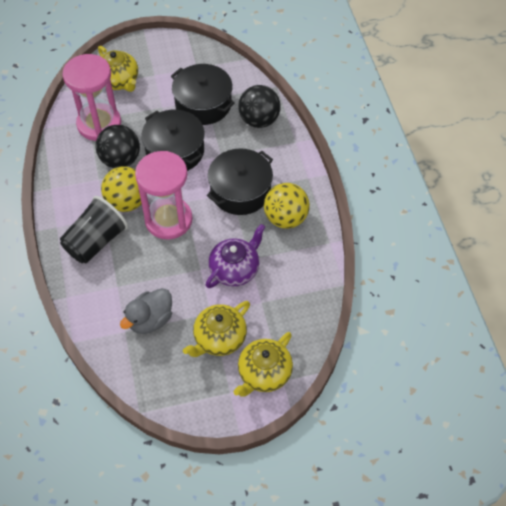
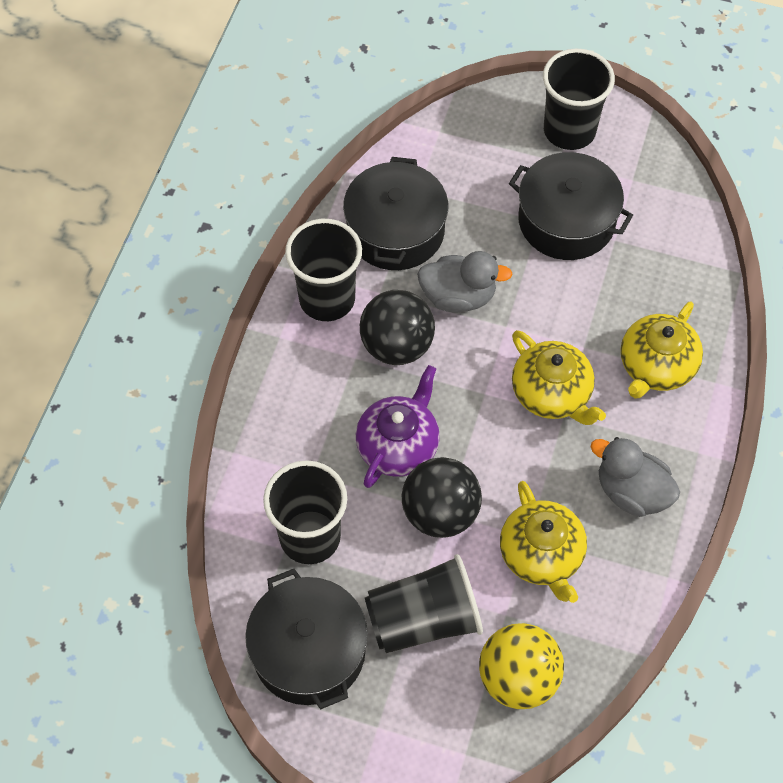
black cup: 1 -> 4
grey duck: 1 -> 2
pink hourglass: 2 -> 0
yellow ball: 2 -> 1

